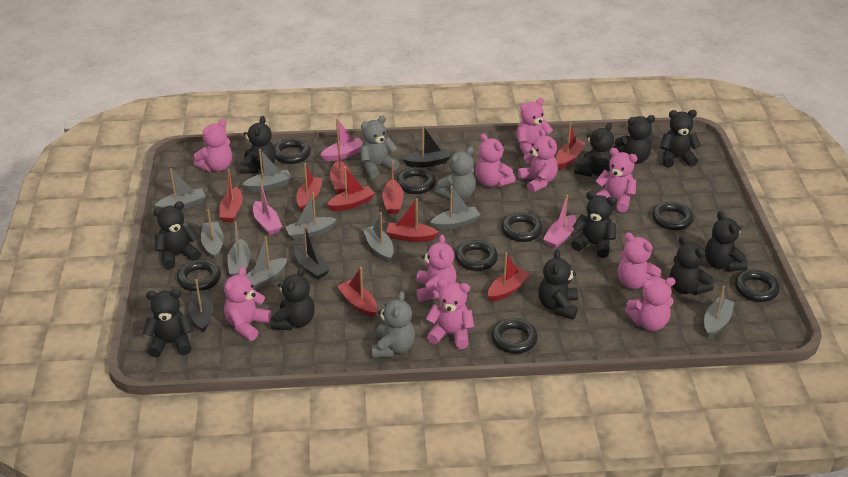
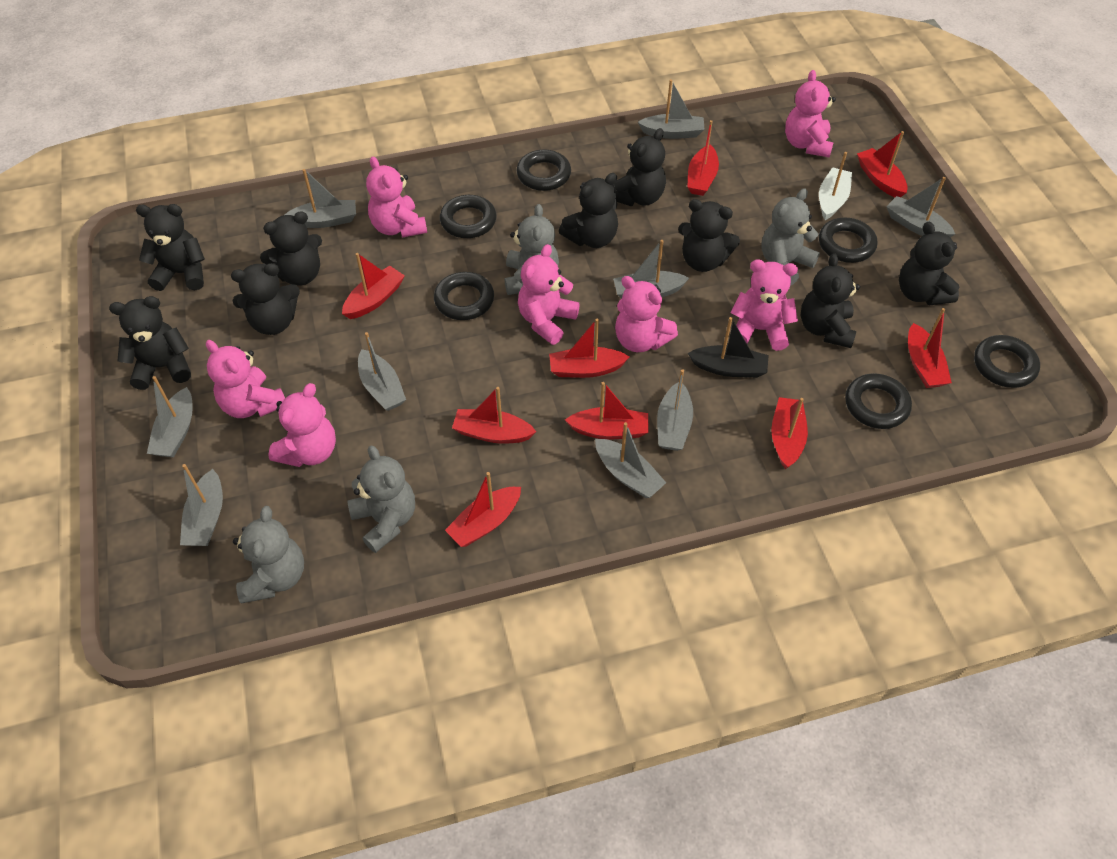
black boat: 3 -> 1
black ring: 8 -> 6
black teddy bear: 11 -> 9
grey teddy bear: 3 -> 4
pink boat: 3 -> 0
pink teddy bear: 10 -> 7
white boat: 0 -> 1

